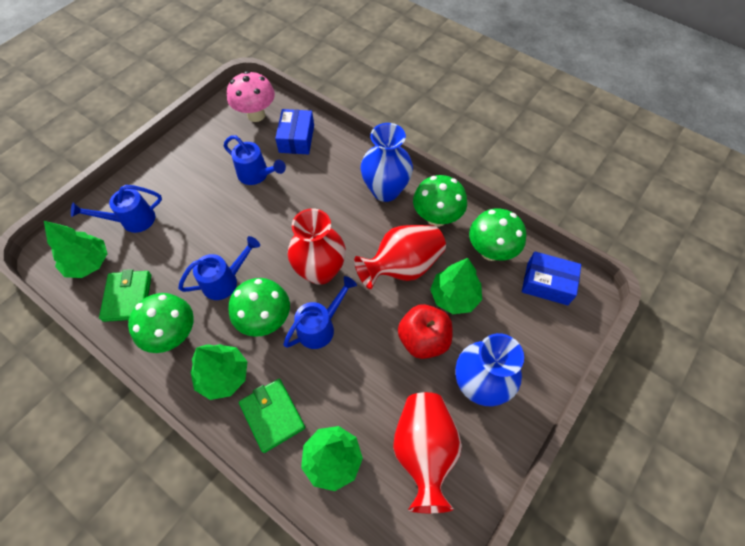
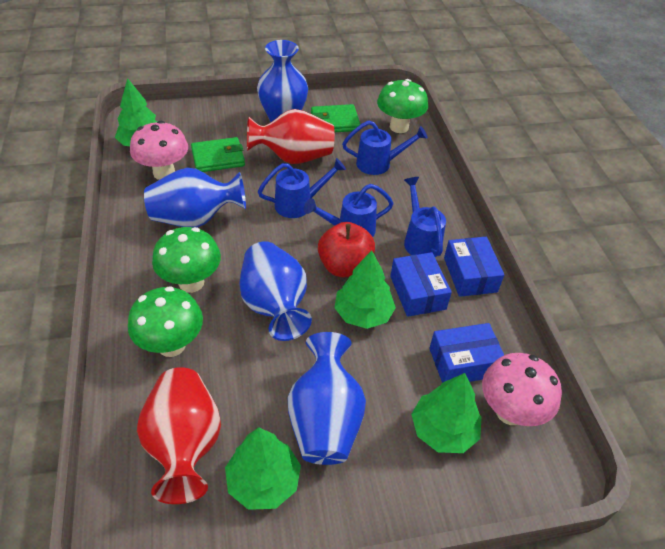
blue box: 2 -> 3
blue vase: 2 -> 4
green mushroom: 4 -> 3
pink mushroom: 1 -> 2
red vase: 3 -> 2

